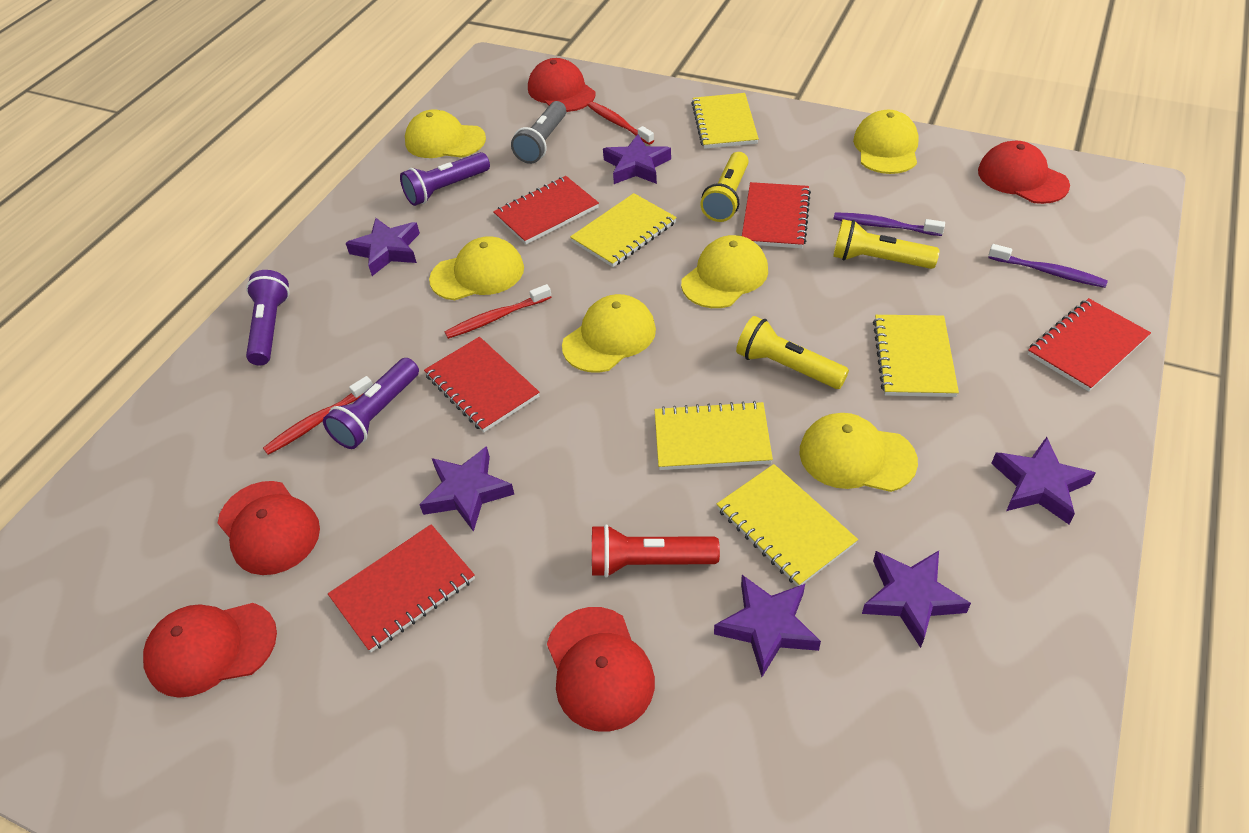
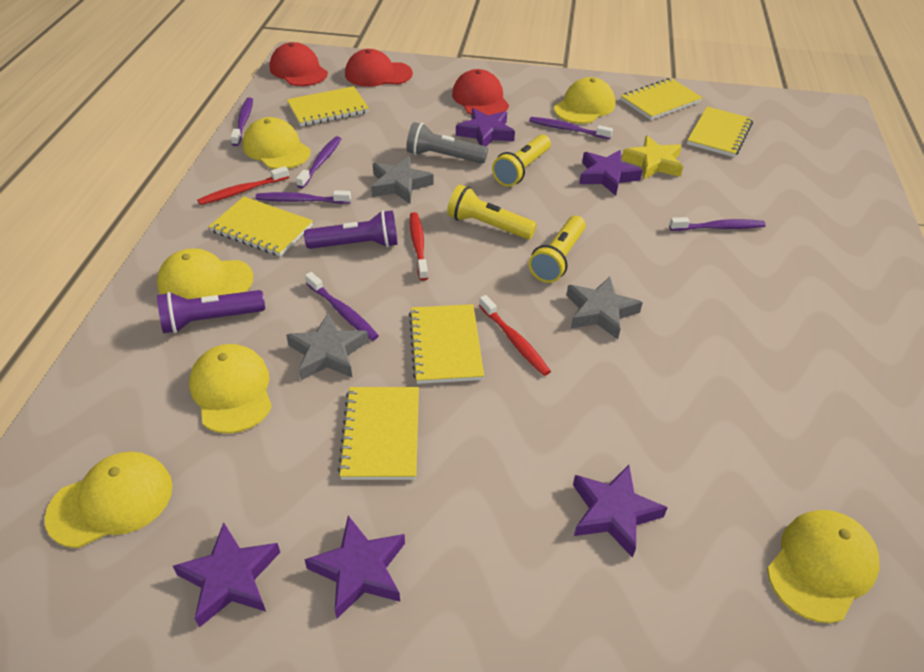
grey star: 0 -> 3
purple flashlight: 3 -> 2
purple star: 6 -> 5
purple toothbrush: 2 -> 6
red cap: 5 -> 3
red flashlight: 1 -> 0
red notebook: 5 -> 0
yellow notebook: 5 -> 6
yellow star: 0 -> 1

